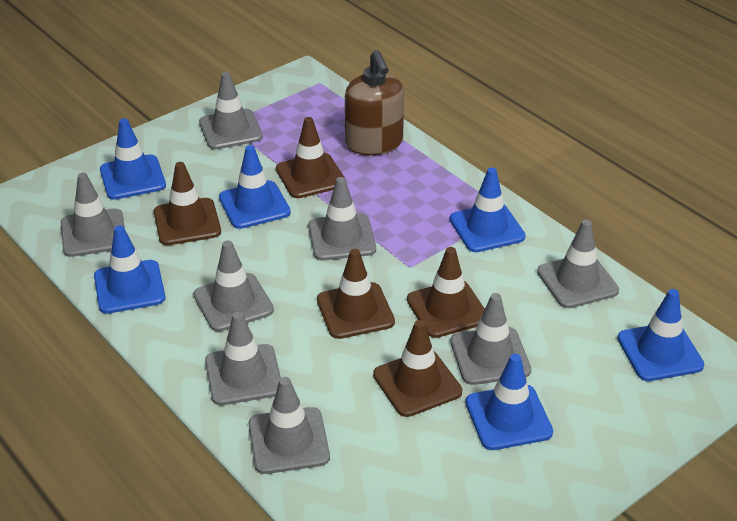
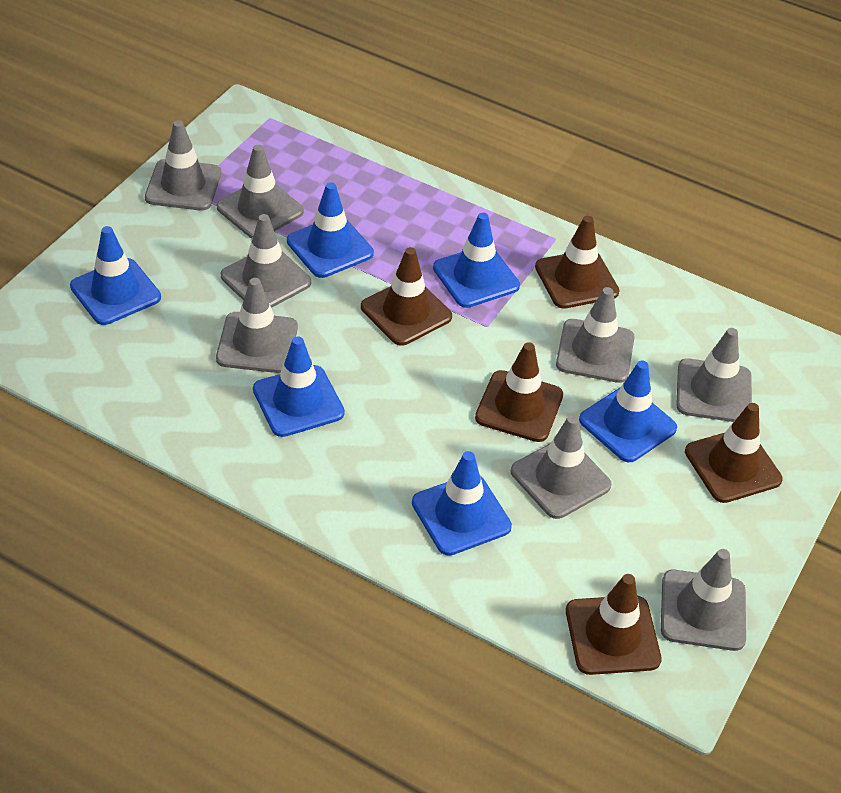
brown soap dispenser: 1 -> 0

